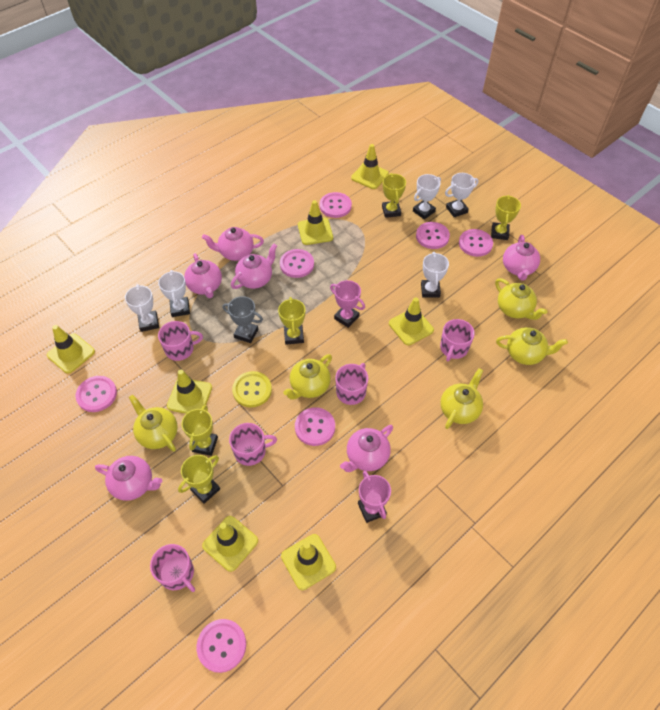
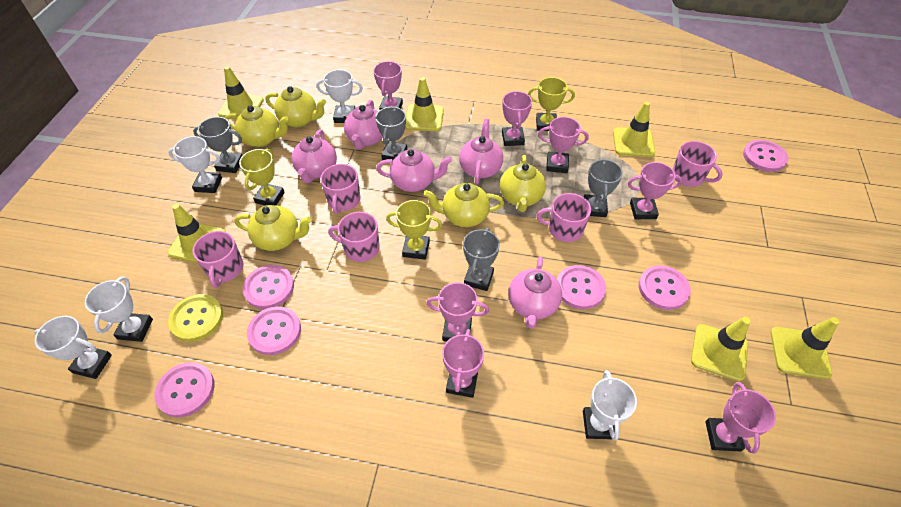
grey trophy: 1 -> 4
pink button: 7 -> 6
pink teapot: 6 -> 5
pink trophy: 2 -> 7
yellow traffic cone: 7 -> 6
yellow trophy: 5 -> 3

